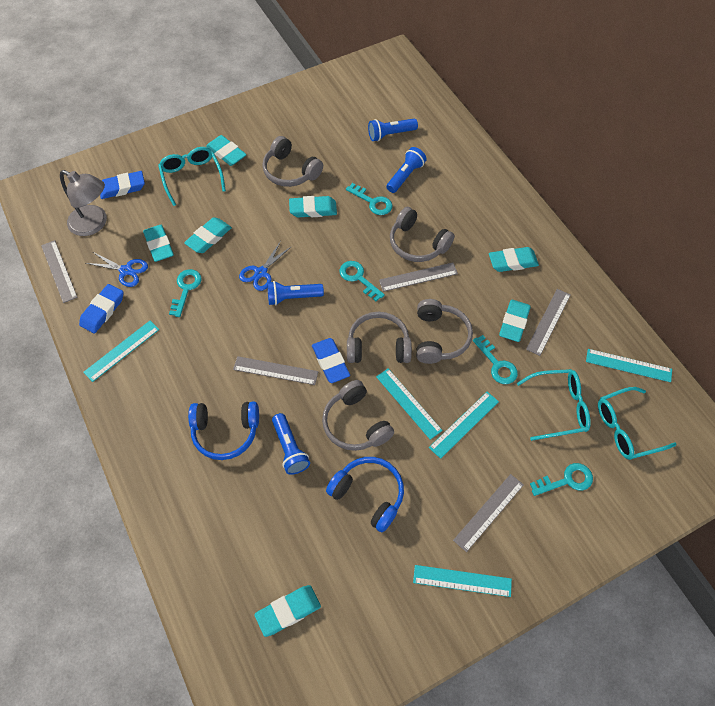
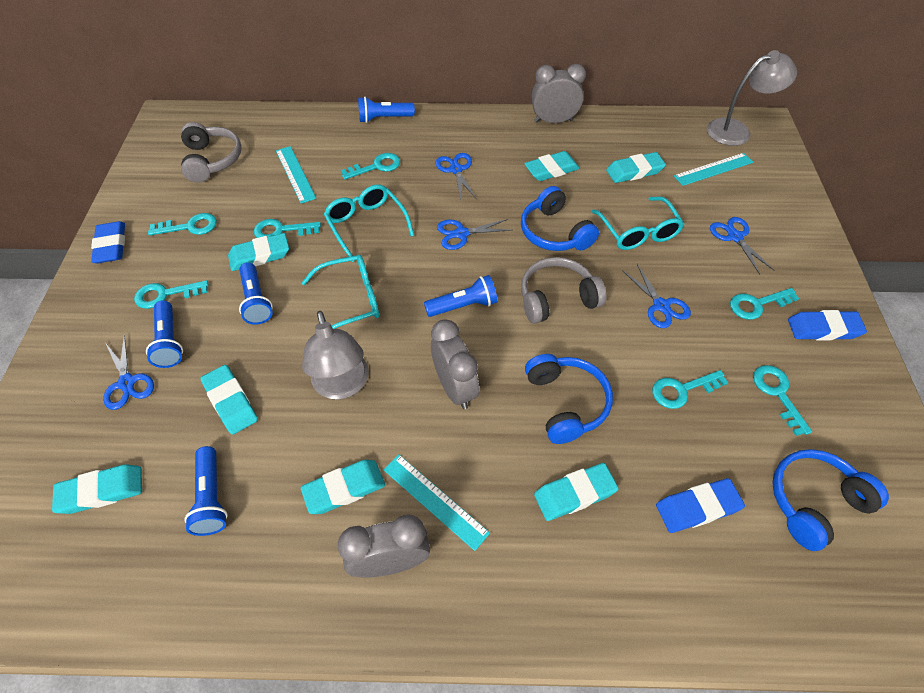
blue flashlight: 4 -> 5
blue headphones: 2 -> 3
blue scissors: 2 -> 5
grey clock: 0 -> 3
grey headphones: 5 -> 2
grey lamp: 1 -> 2
grey ruler: 5 -> 0
turquoise key: 5 -> 7
turquoise ruler: 5 -> 3

